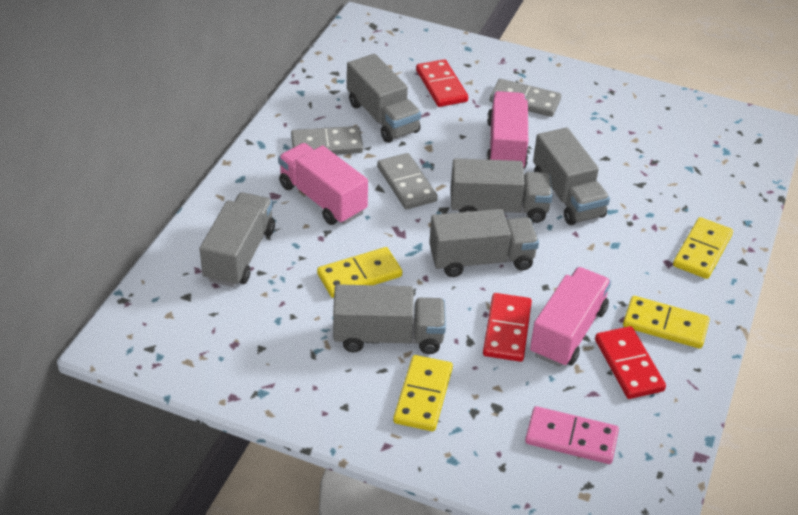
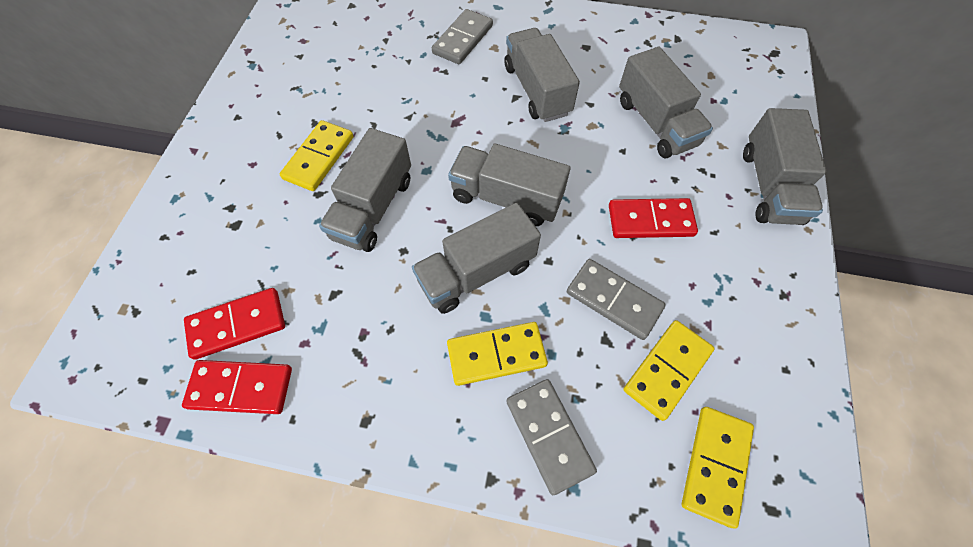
pink domino: 1 -> 0
pink truck: 3 -> 0

